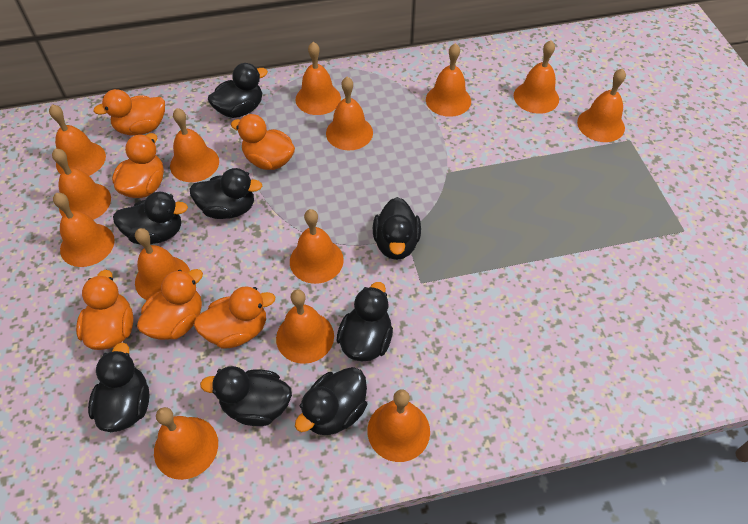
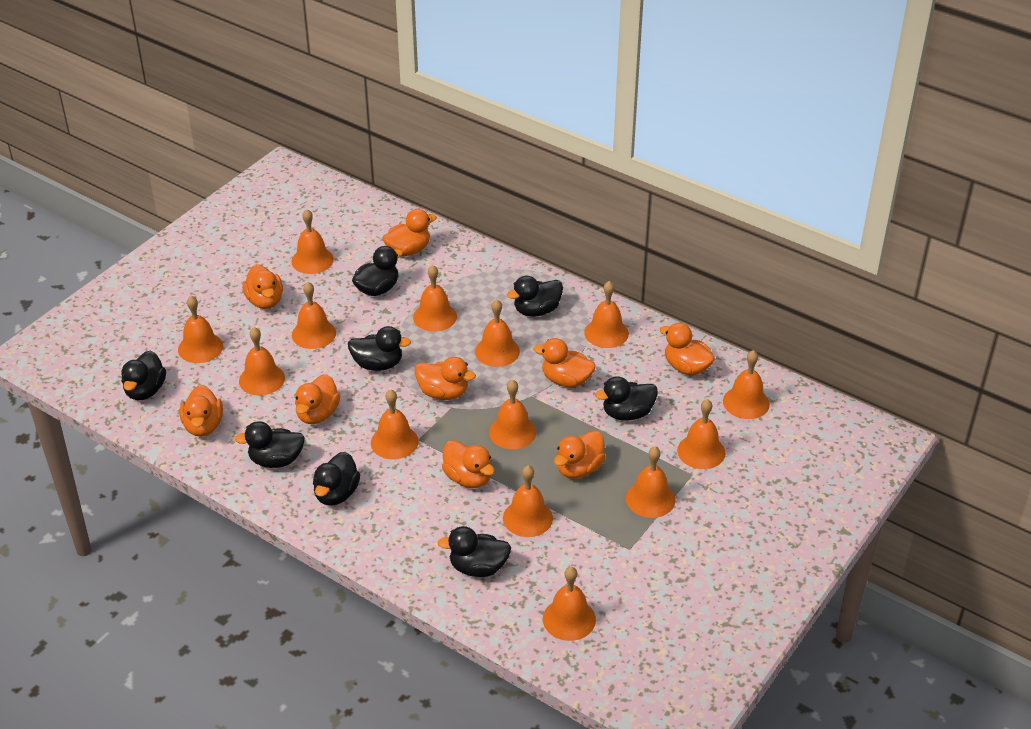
orange duck: 6 -> 9

